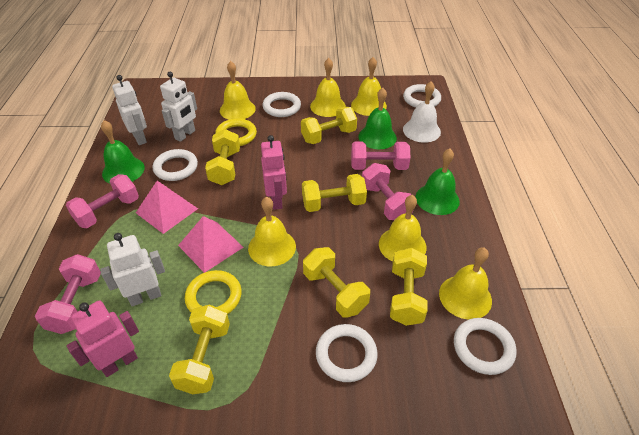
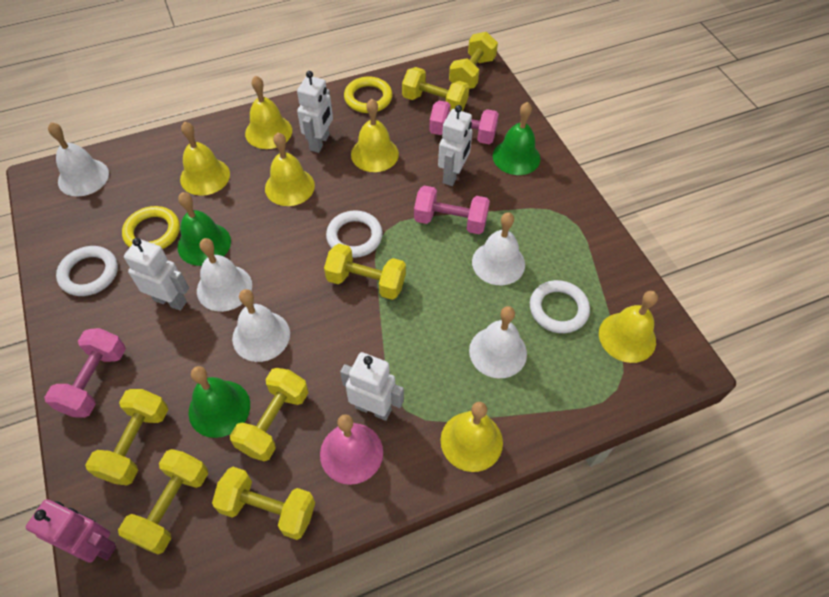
pink bell: 0 -> 1
pink dumbbell: 4 -> 3
pink pyramid: 2 -> 0
pink robot: 2 -> 1
white bell: 1 -> 5
white ring: 5 -> 3
white robot: 3 -> 4
yellow dumbbell: 6 -> 7

